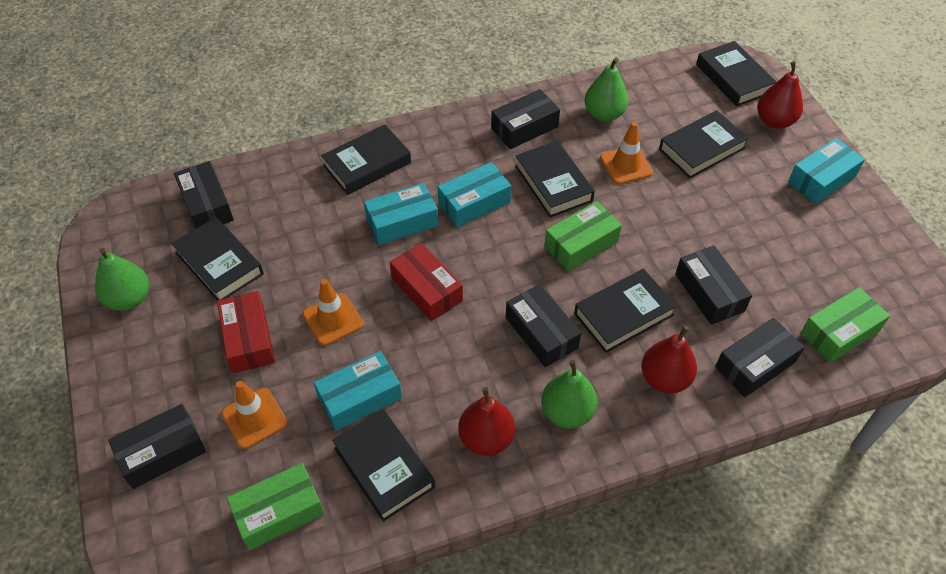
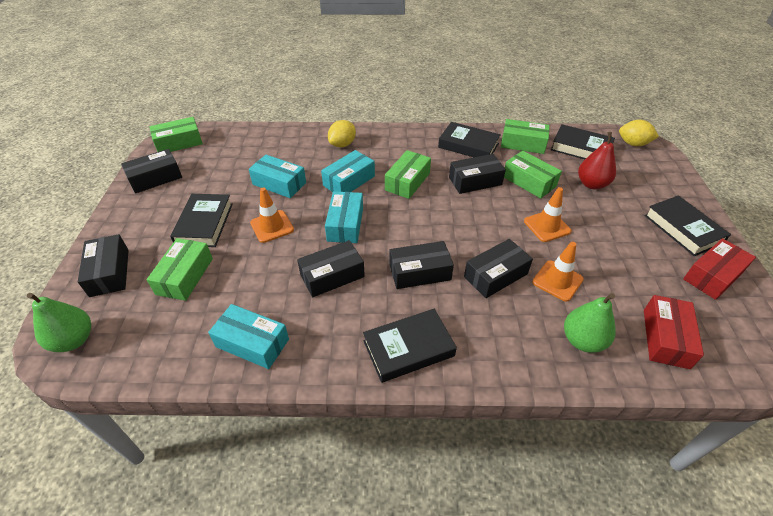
black book: 7 -> 5
green box: 3 -> 5
green pear: 3 -> 2
red pear: 3 -> 1
yellow lemon: 0 -> 2

